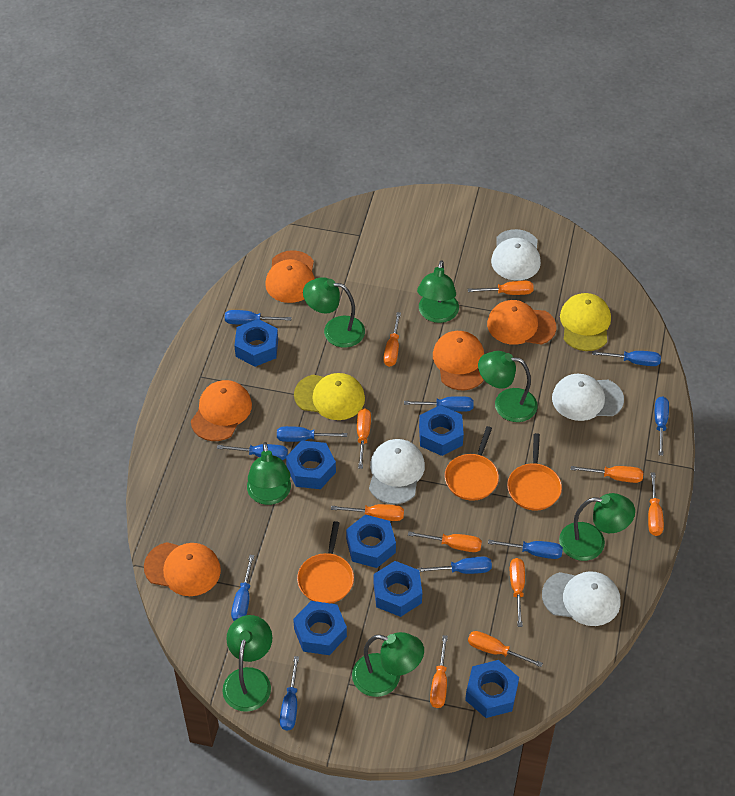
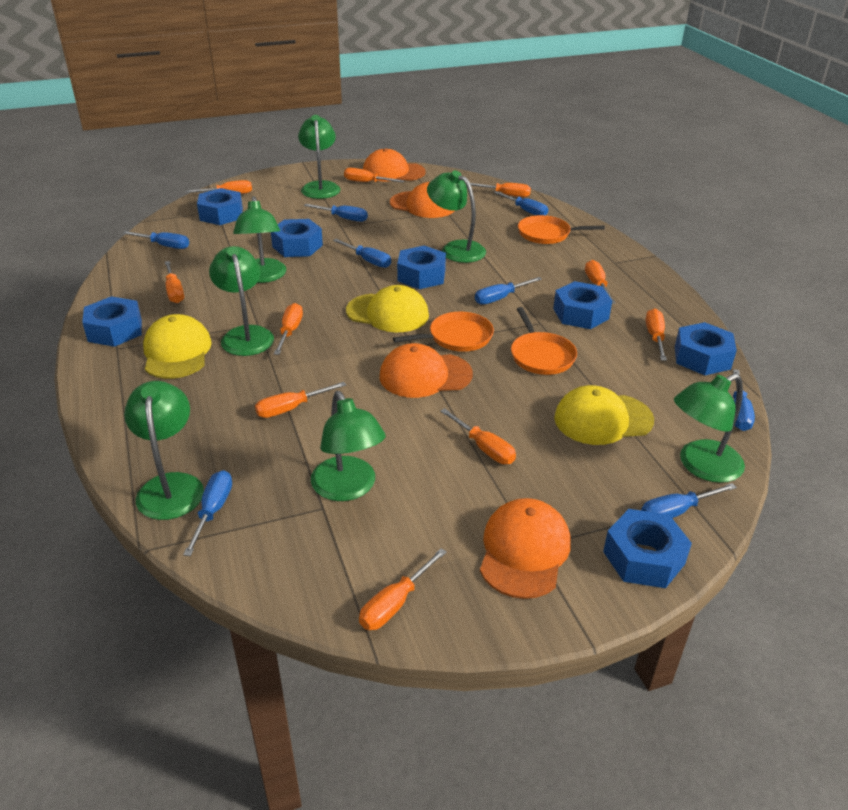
blue screwdriver: 10 -> 8
orange cap: 5 -> 4
white cap: 4 -> 0
yellow cap: 2 -> 3

